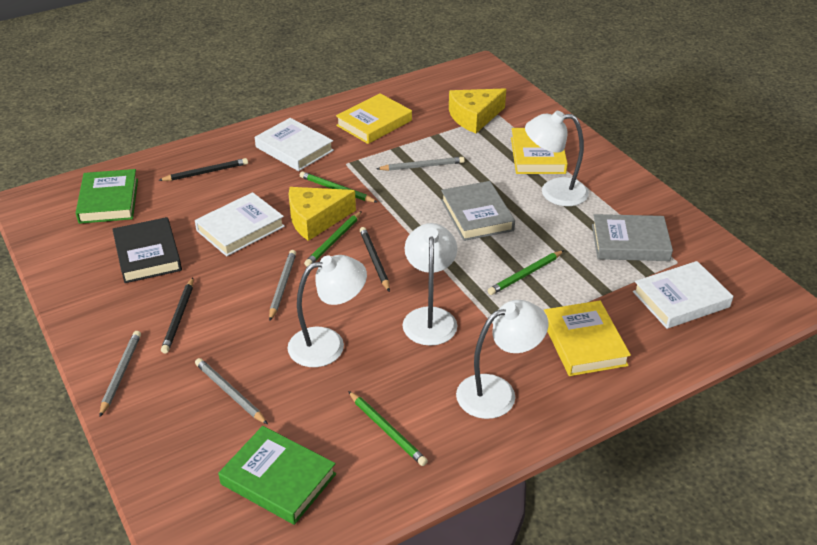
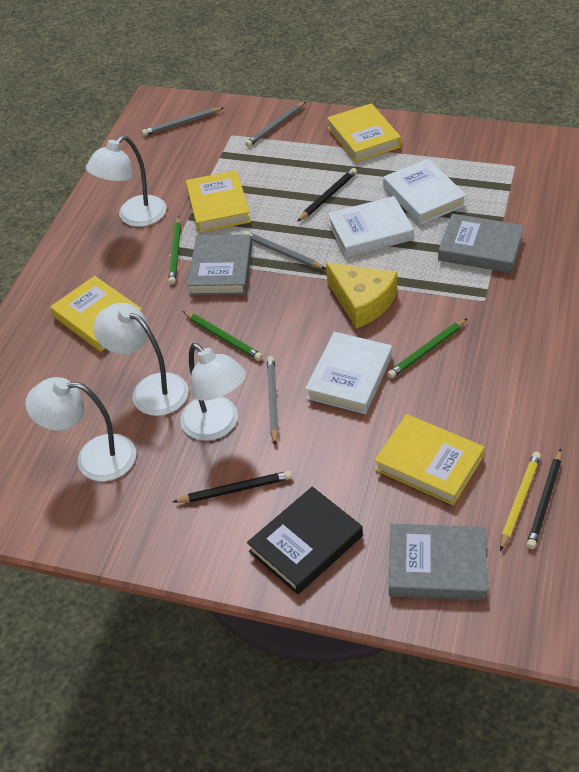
green book: 2 -> 0
green pencil: 4 -> 3
grey book: 2 -> 3
yellow book: 3 -> 4
yellow cheese: 2 -> 1
yellow pencil: 0 -> 1

